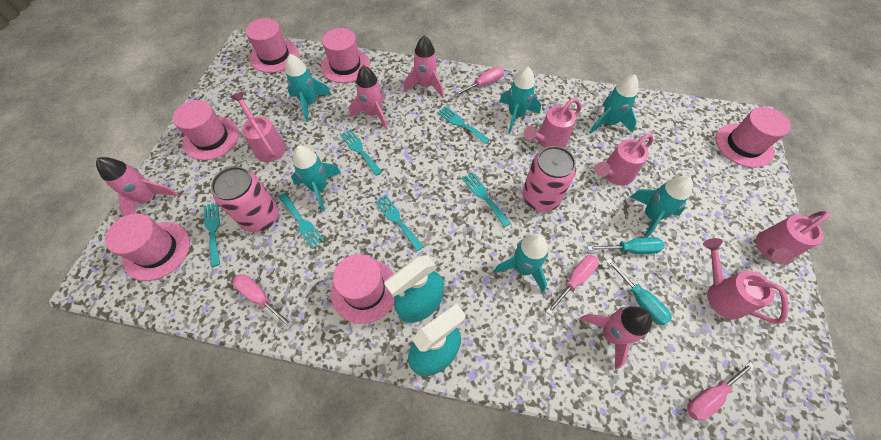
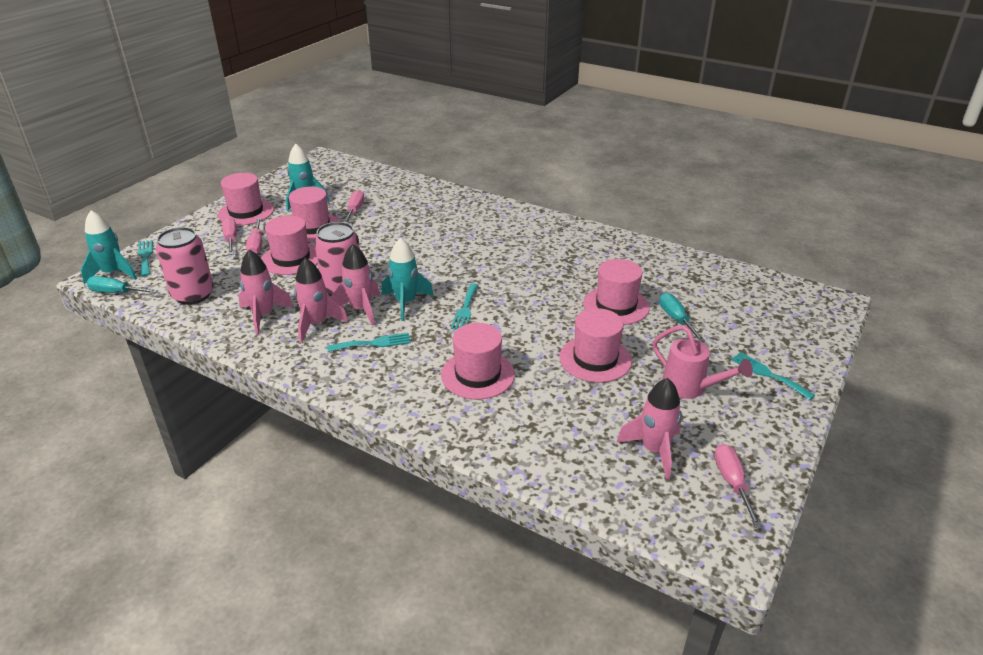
pink watering can: 5 -> 1
turquoise fork: 6 -> 4
turquoise rocket: 6 -> 3
turquoise spray bottle: 2 -> 0

